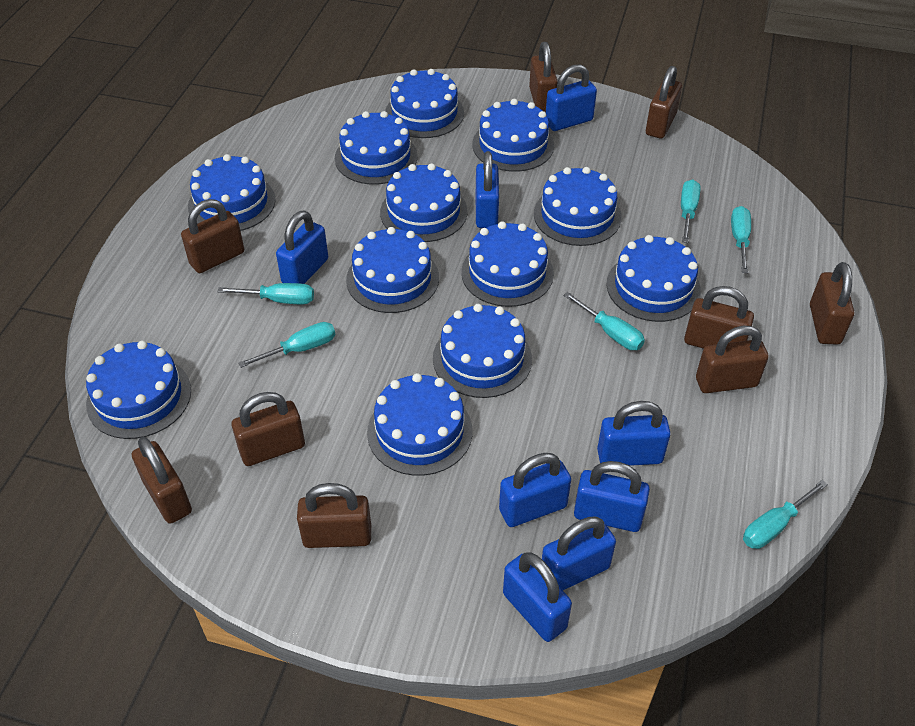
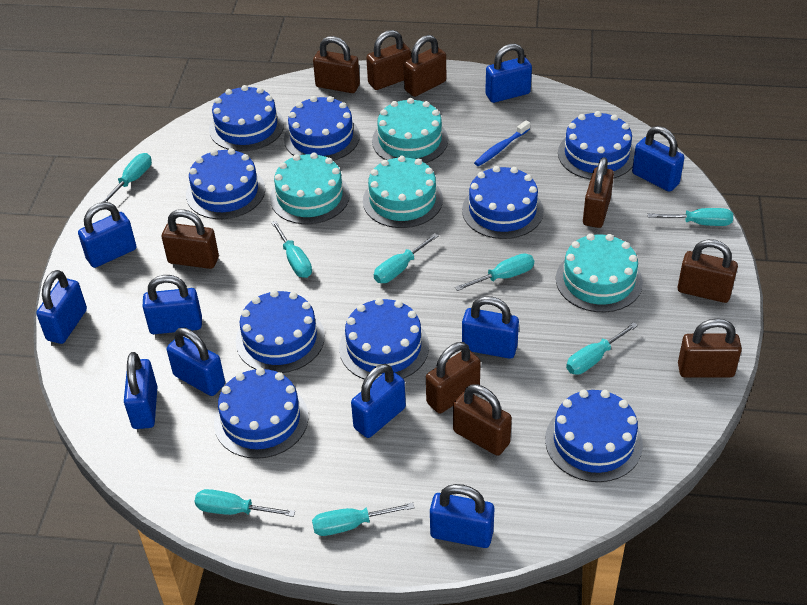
blue cake: 12 -> 9
blue padlock: 8 -> 10
blue toothbrush: 0 -> 1
turquoise cake: 0 -> 4
turquoise screwdriver: 6 -> 8

